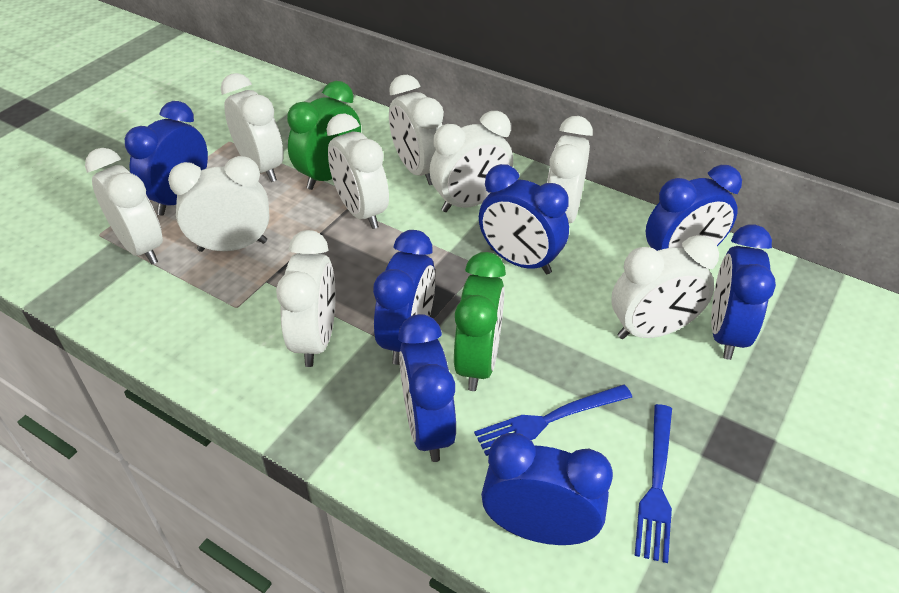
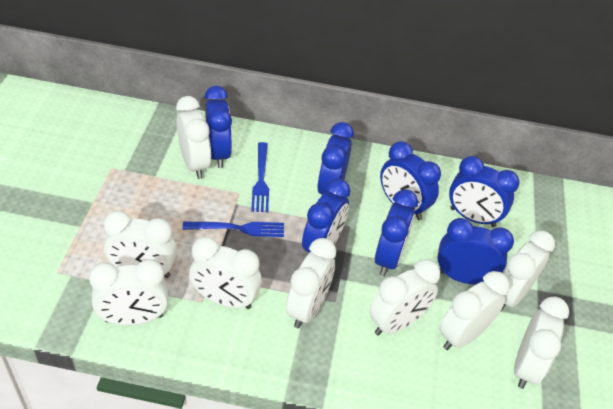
green clock: 2 -> 0

